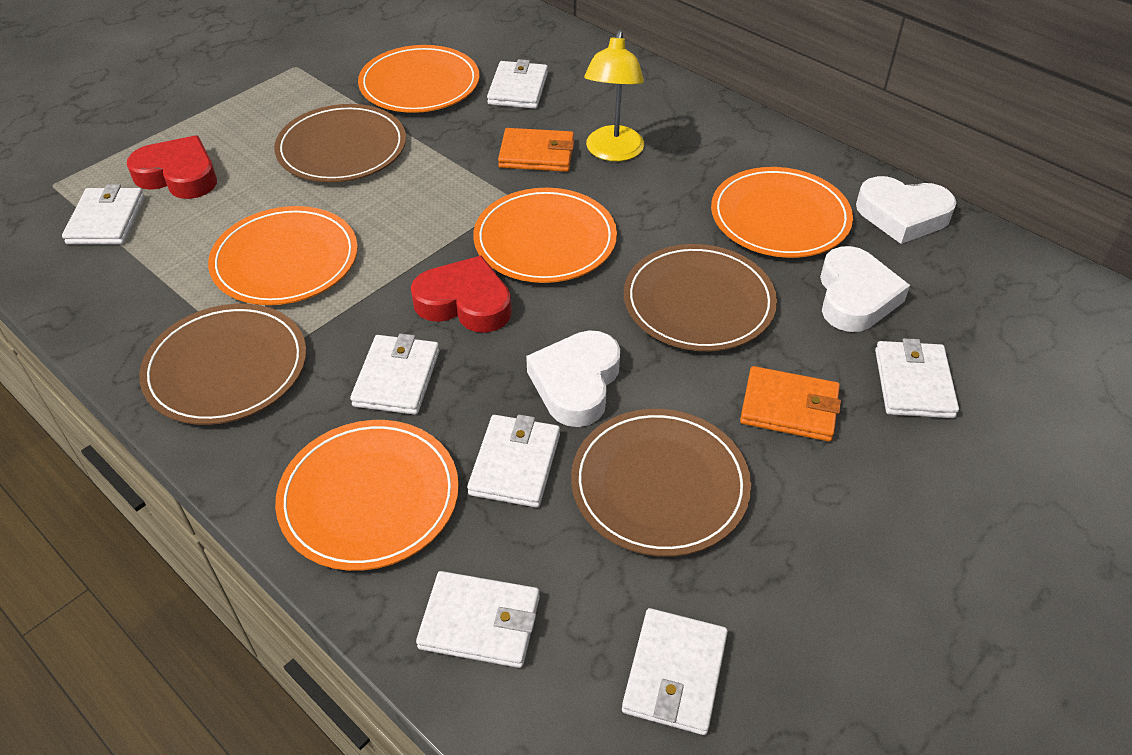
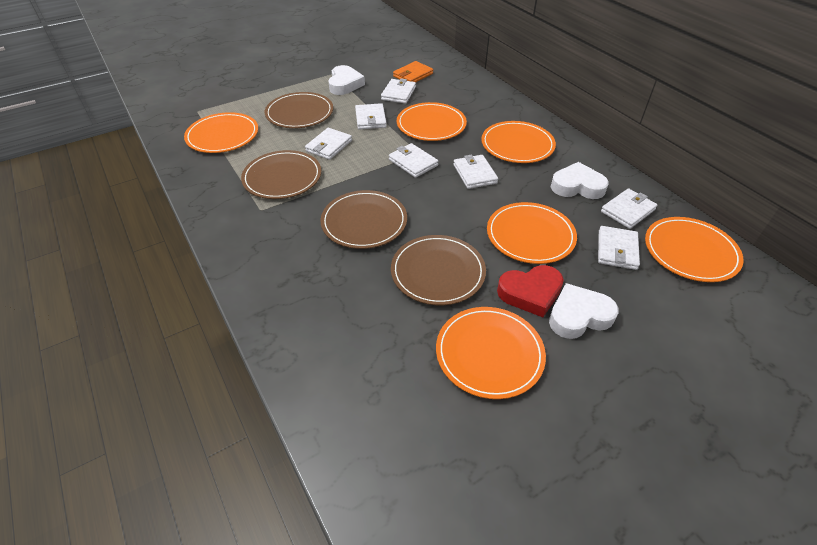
orange plate: 5 -> 6
orange wallet: 2 -> 1
red heart: 2 -> 1
yellow lamp: 1 -> 0

